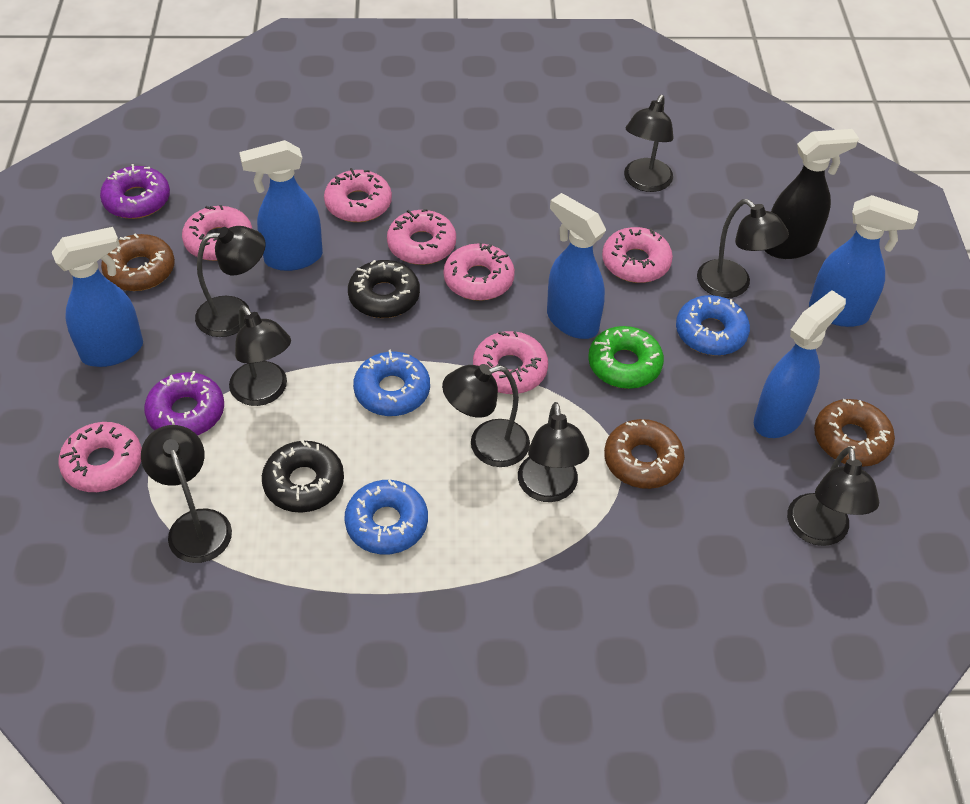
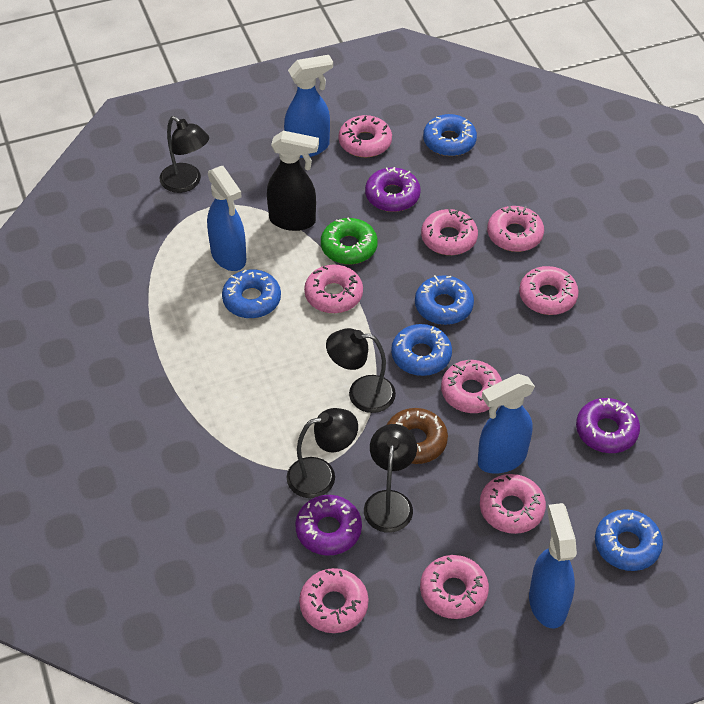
black donut: 2 -> 0
black lamp: 8 -> 4
blue donut: 3 -> 5
blue spray bottle: 5 -> 4
brown donut: 3 -> 1
pink donut: 7 -> 9
purple donut: 2 -> 3

